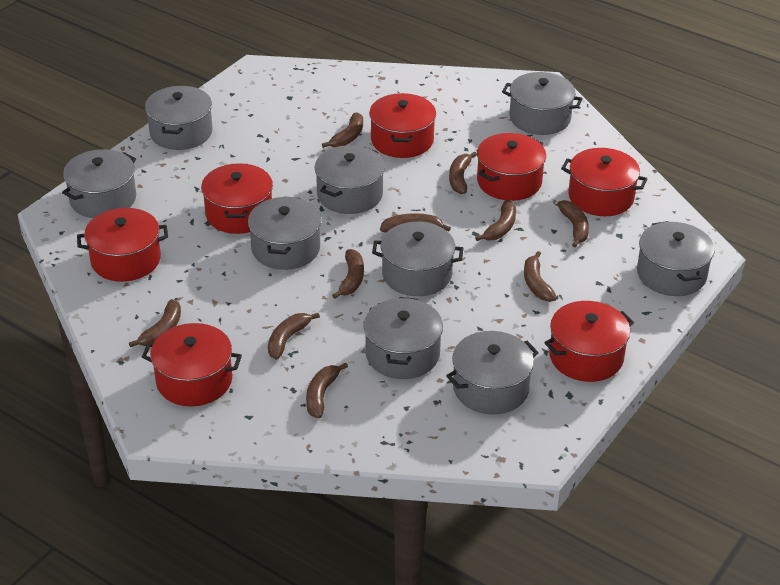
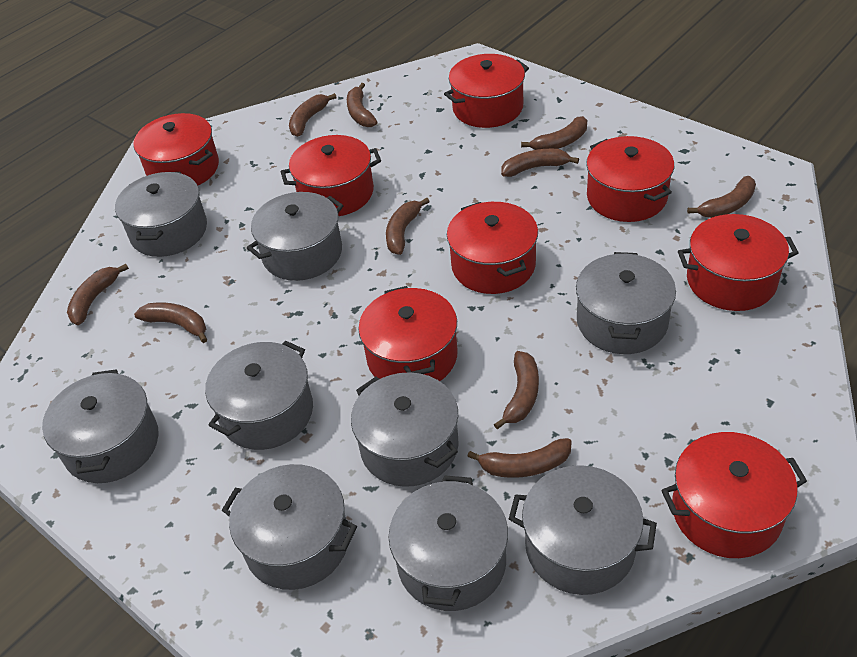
red pot: 7 -> 8

